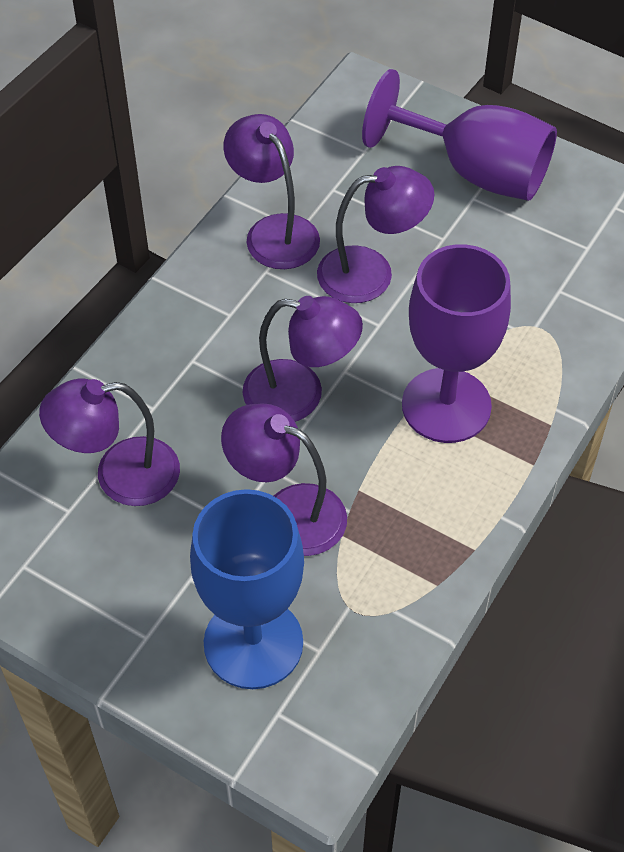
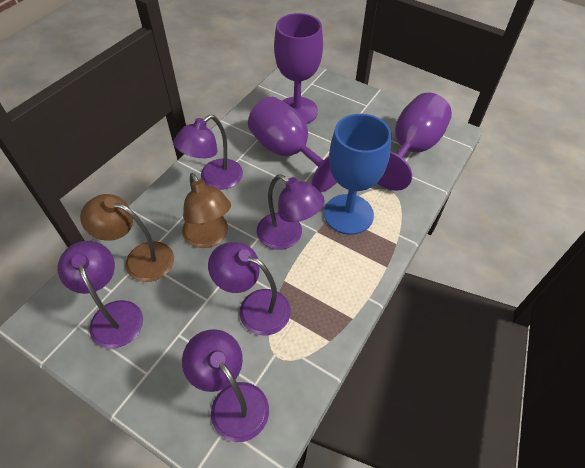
brown lamp: 0 -> 2
purple goblet: 2 -> 3

